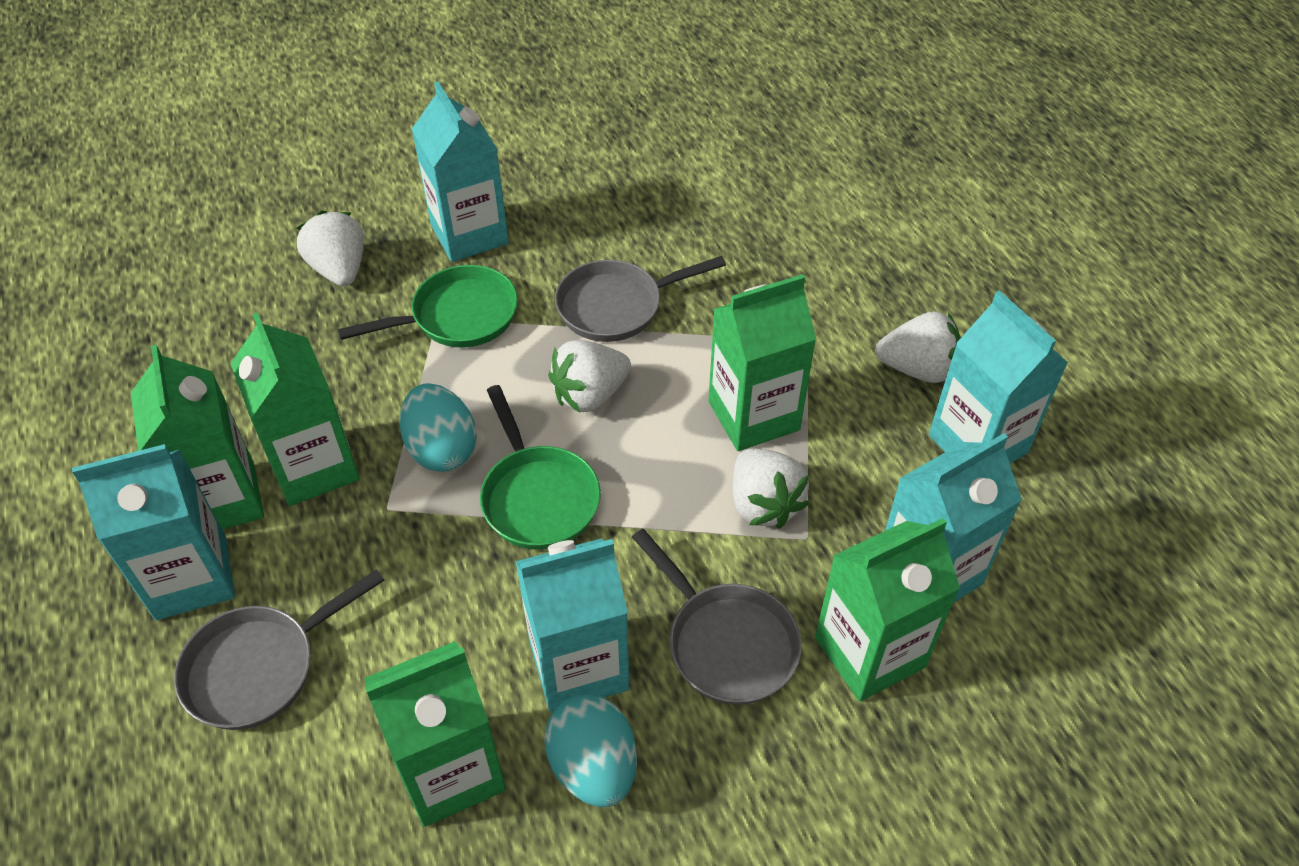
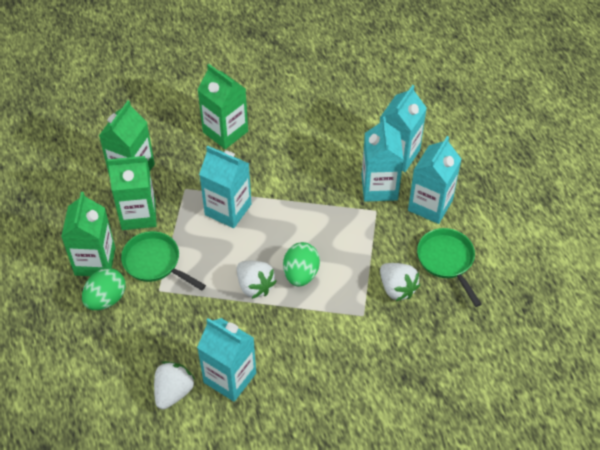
green carton: 5 -> 4
green egg: 0 -> 2
grey pan: 3 -> 0
turquoise egg: 2 -> 0
white strawberry: 4 -> 3

